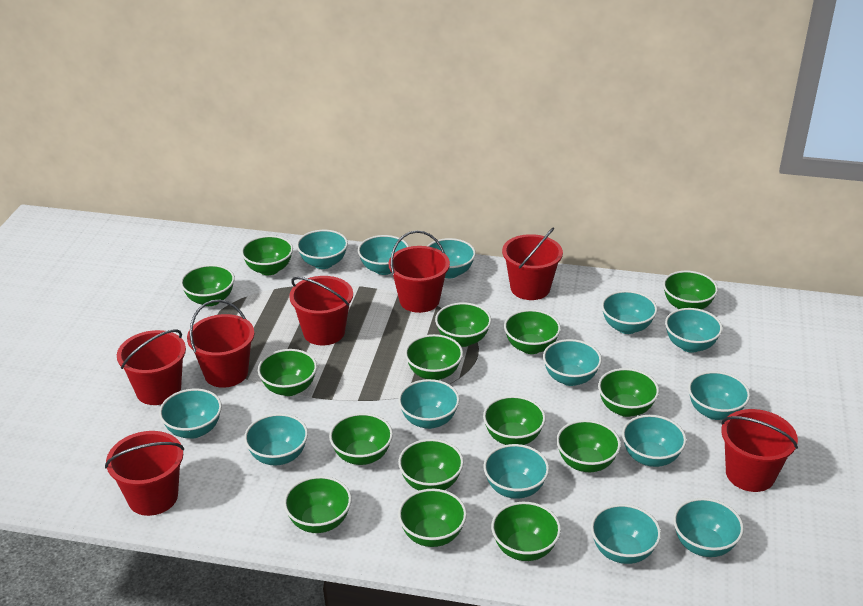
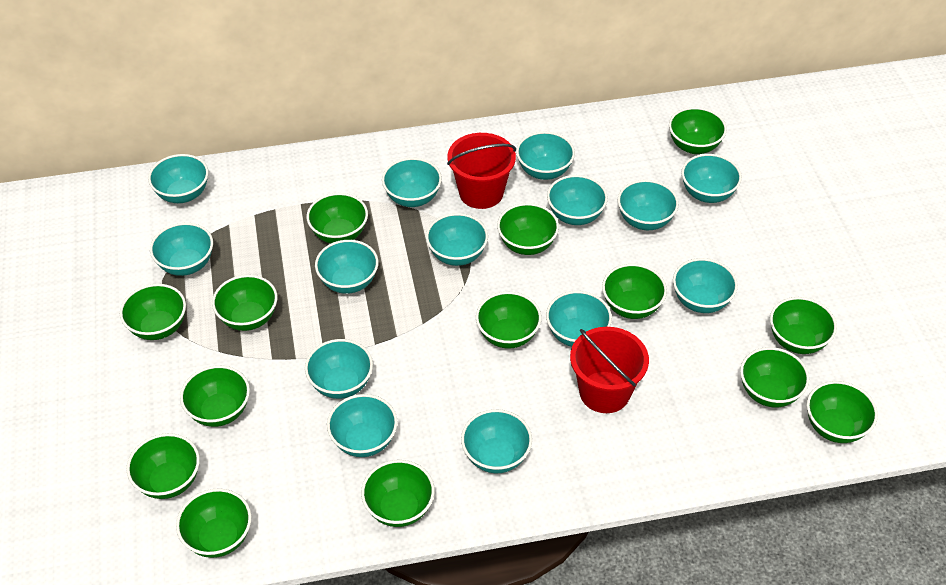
green bowl: 15 -> 14
red bucket: 7 -> 2

